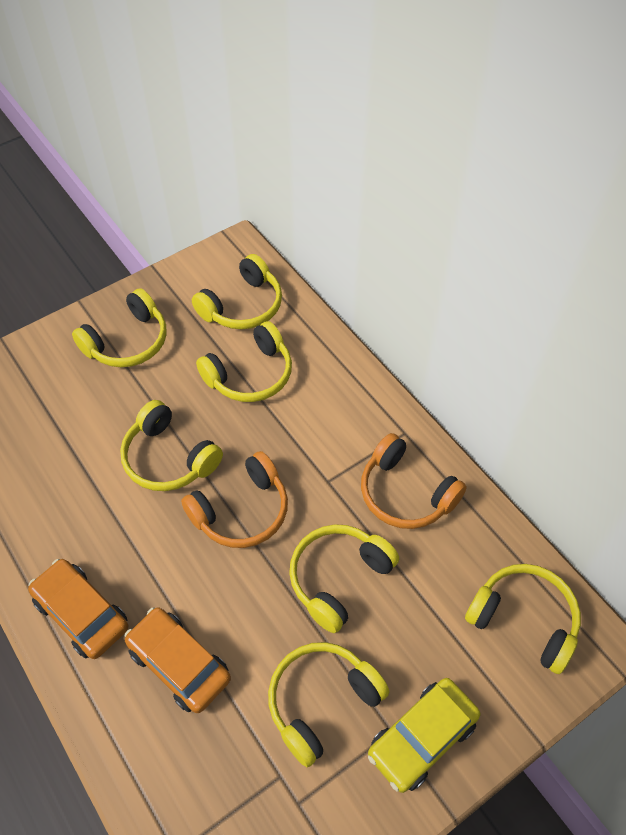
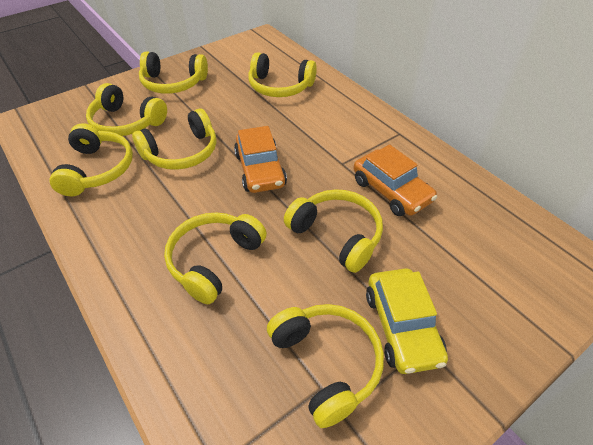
orange headphones: 2 -> 0
yellow headphones: 7 -> 8

